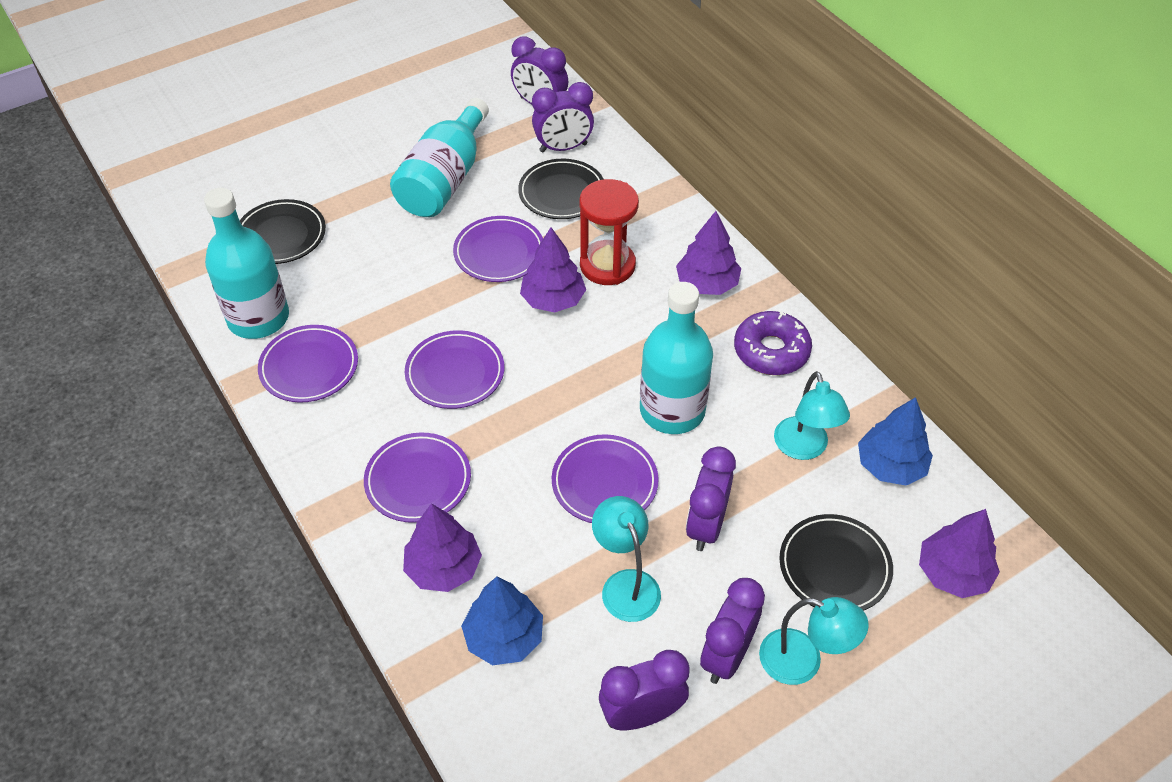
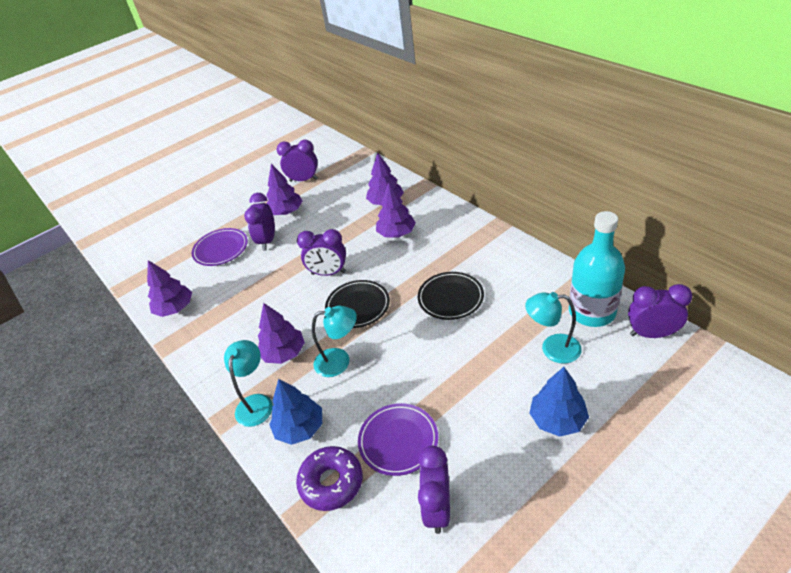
black plate: 3 -> 2
purple plate: 5 -> 2
purple tree: 4 -> 5
red hourglass: 1 -> 0
turquoise bottle: 3 -> 1

